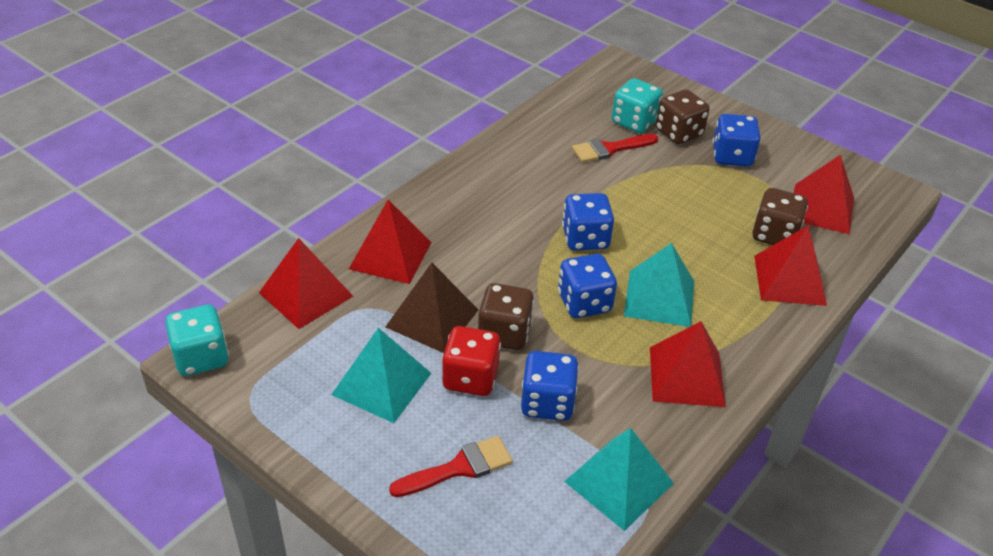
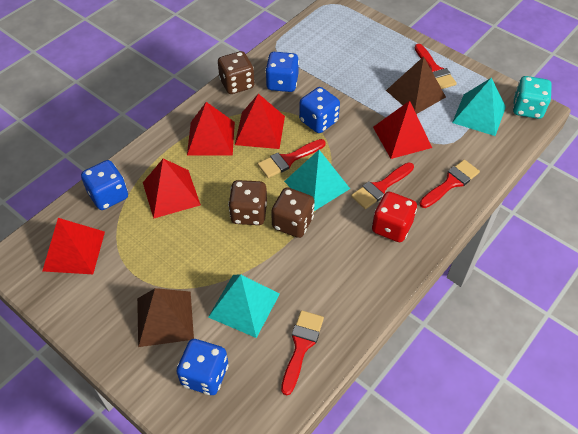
brown pyramid: 1 -> 2
red brush: 2 -> 5
turquoise dice: 2 -> 1

